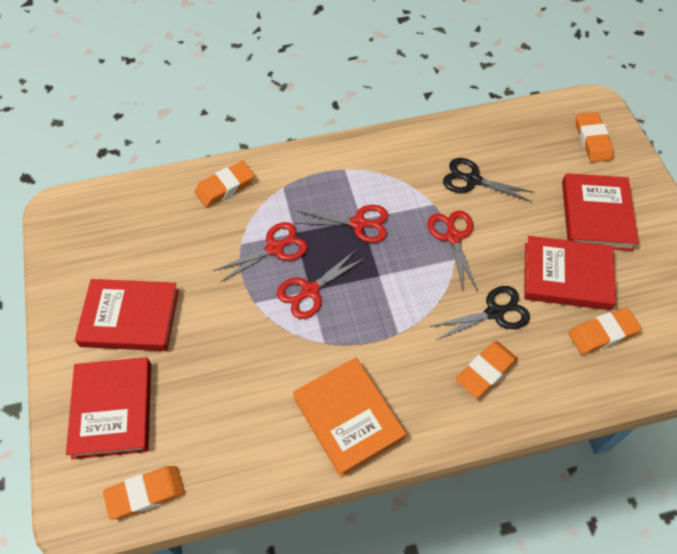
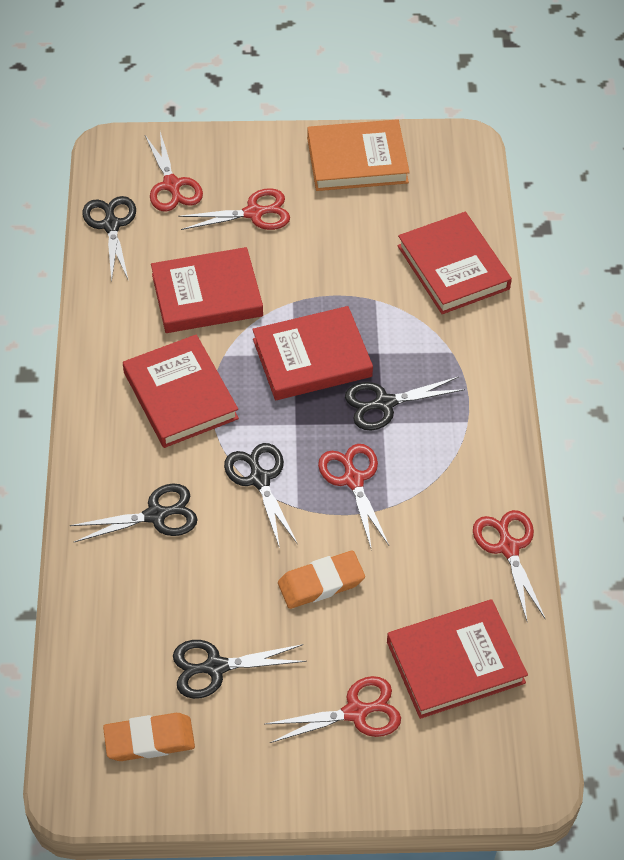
black scissors: 2 -> 5
orange eraser: 5 -> 2
red book: 4 -> 5
red scissors: 4 -> 5

